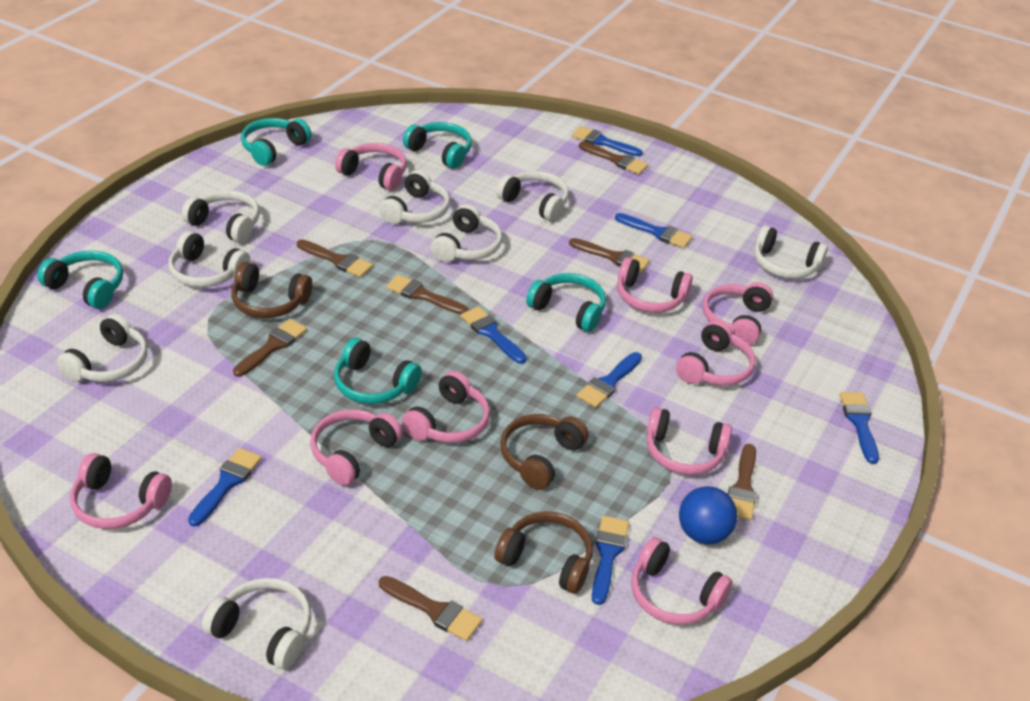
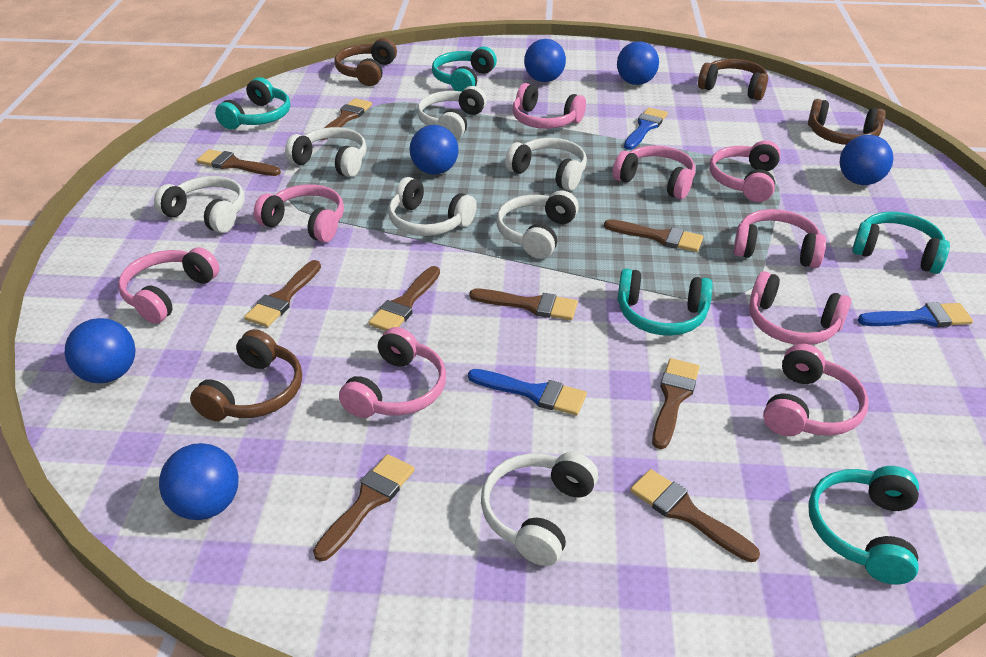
blue ball: 1 -> 6
blue brush: 7 -> 3
brown brush: 7 -> 9
brown headphones: 3 -> 4
white headphones: 8 -> 7

